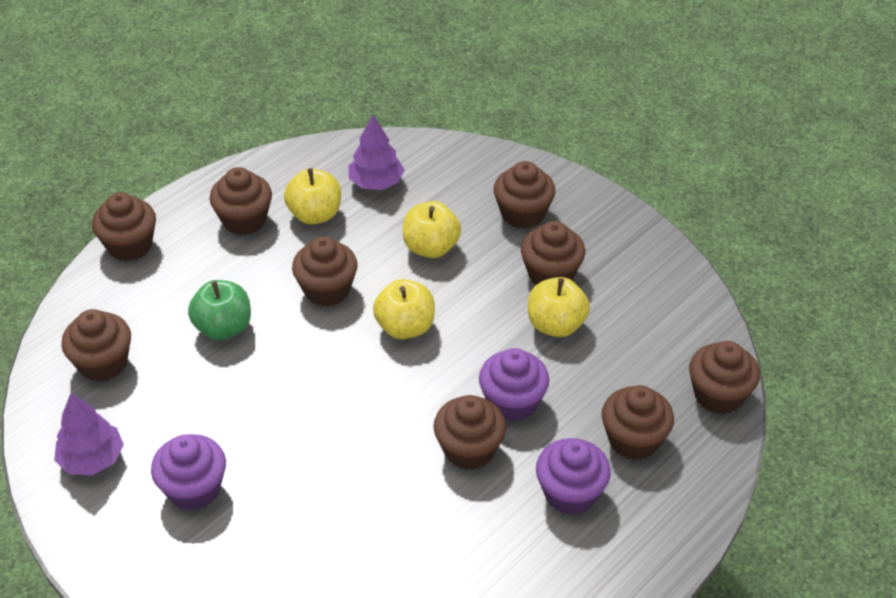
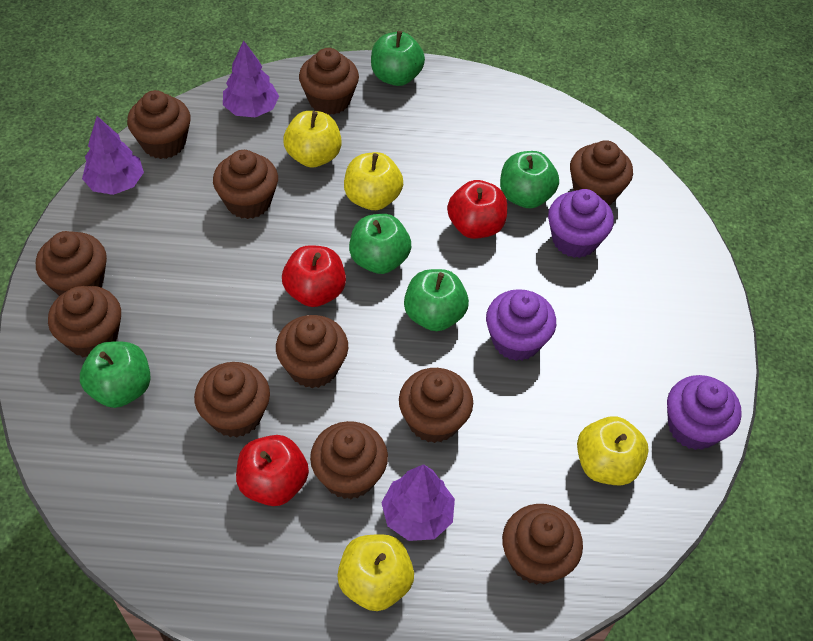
brown cupcake: 9 -> 11
green apple: 1 -> 5
purple tree: 2 -> 3
red apple: 0 -> 3

